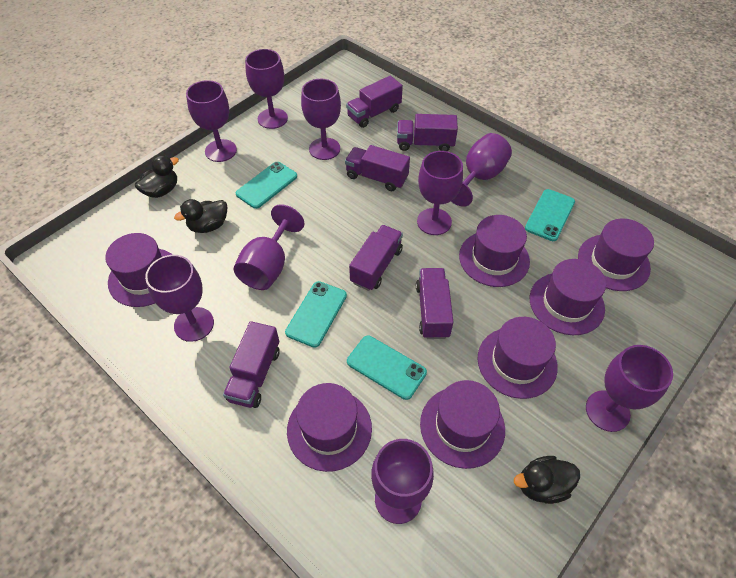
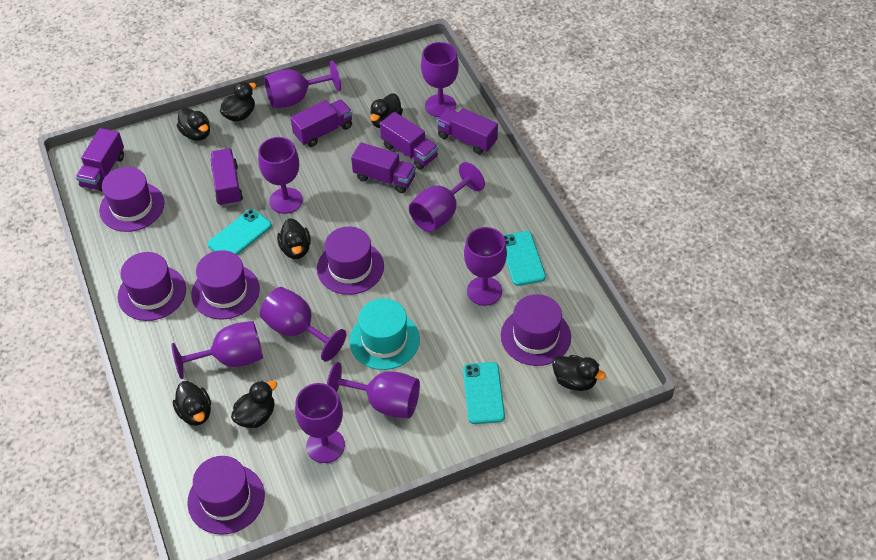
black duck: 3 -> 7
purple hat: 7 -> 6
turquoise hat: 0 -> 1
turquoise phone: 4 -> 3

